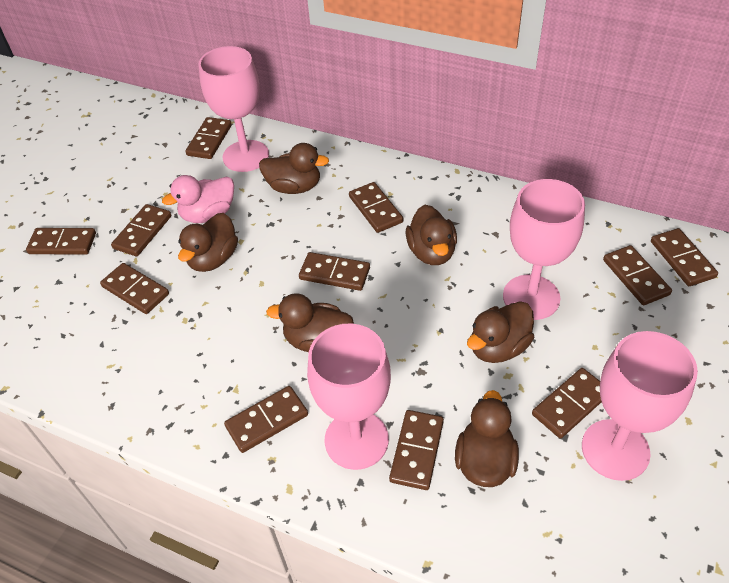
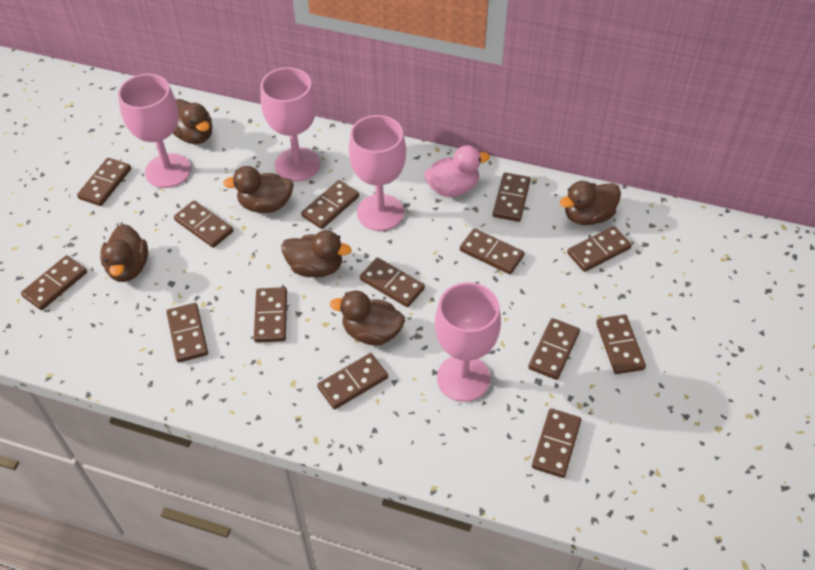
brown domino: 11 -> 14

